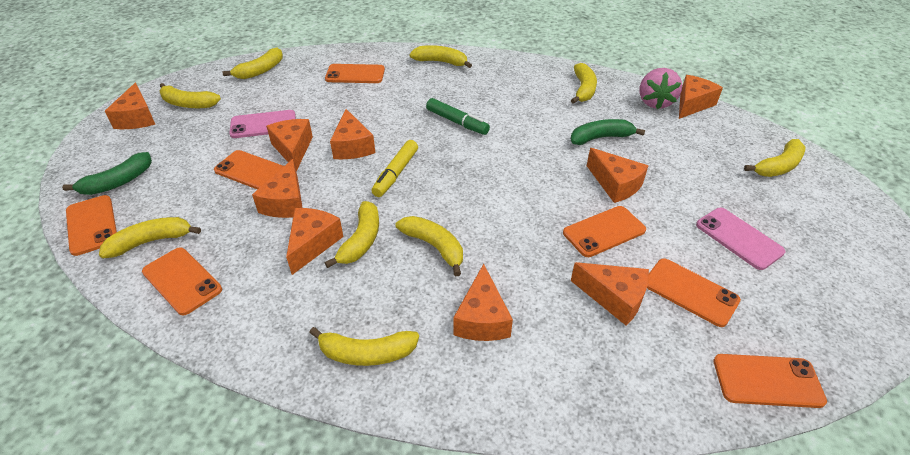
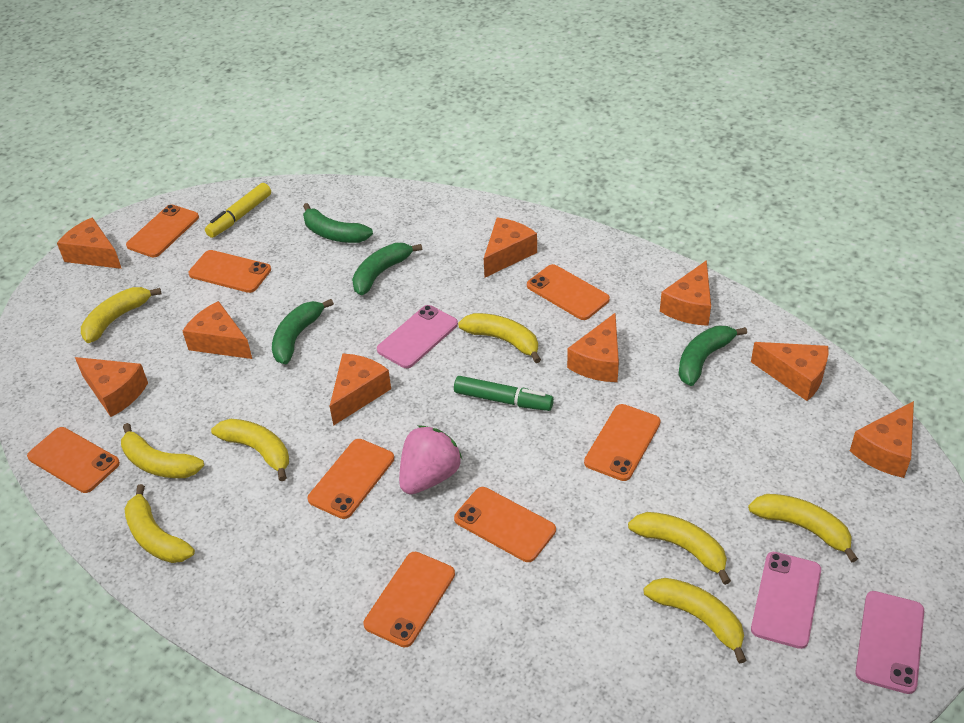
green banana: 2 -> 4
orange phone: 7 -> 8
pink phone: 2 -> 3
yellow banana: 9 -> 8

